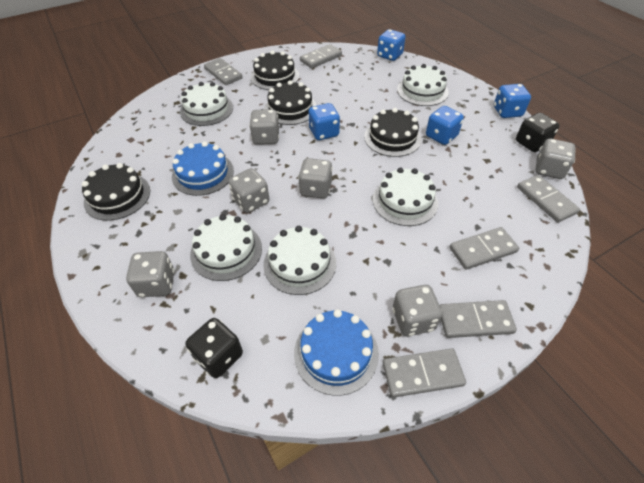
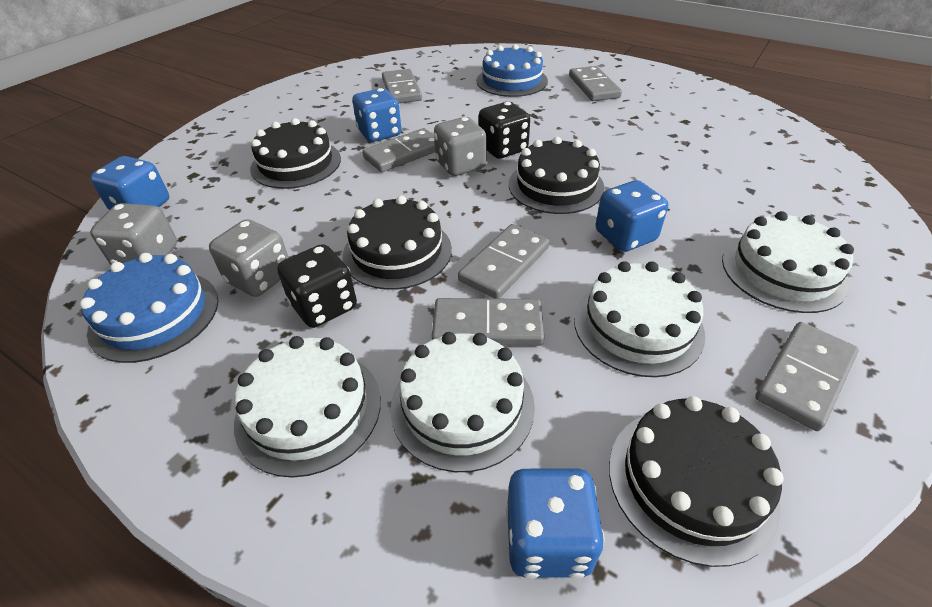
grey dice: 6 -> 3
white cake: 5 -> 4

